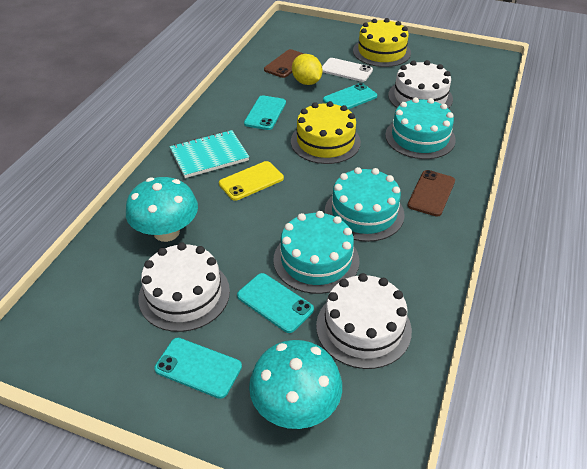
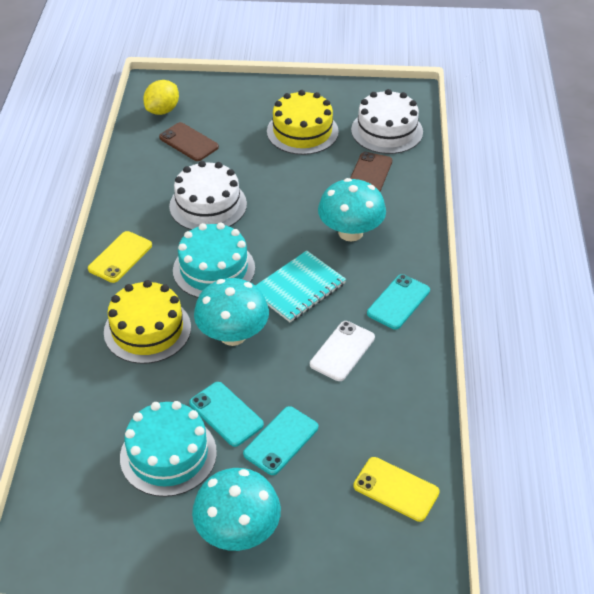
turquoise cake: 3 -> 2
turquoise mushroom: 2 -> 3
turquoise phone: 4 -> 3
white cake: 3 -> 2
yellow phone: 1 -> 2

